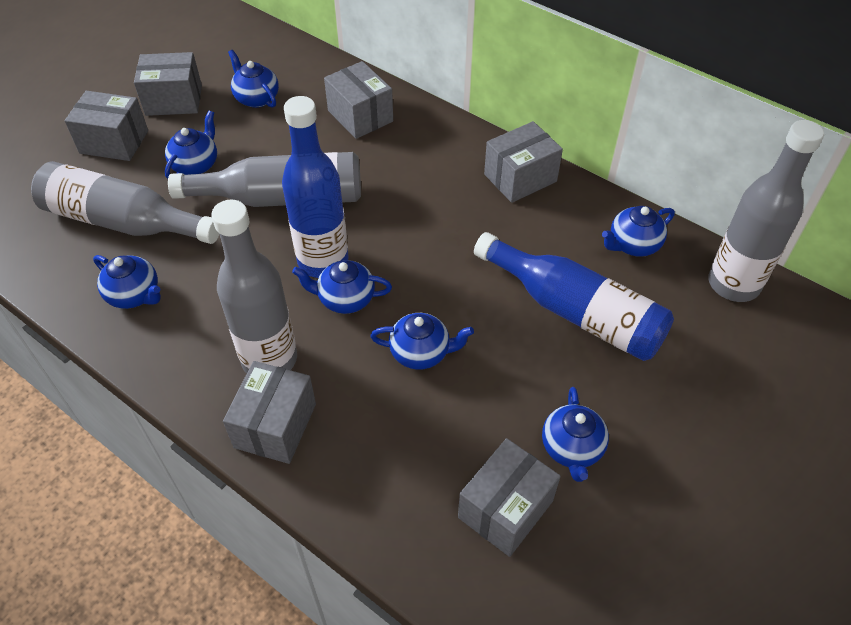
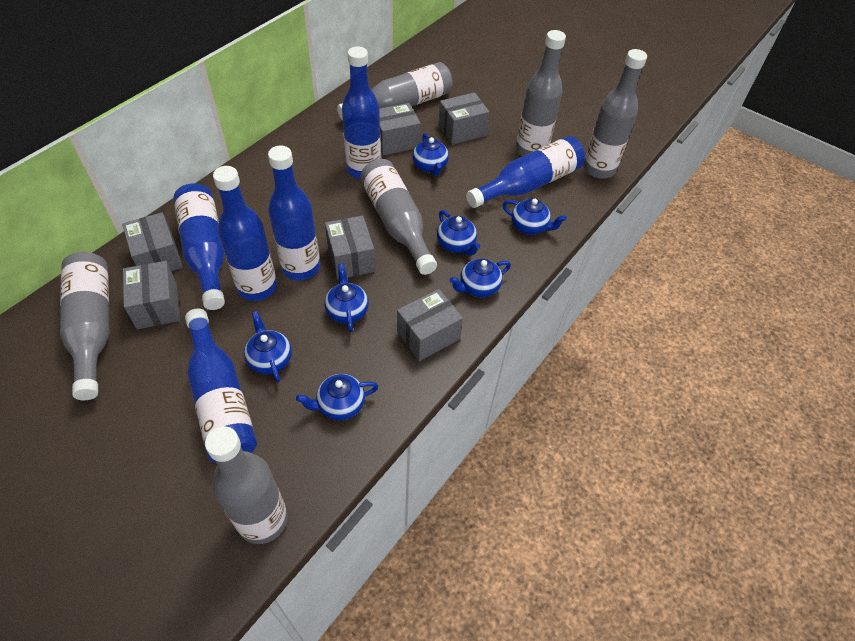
blue bottle: 2 -> 6
grey bottle: 4 -> 6

